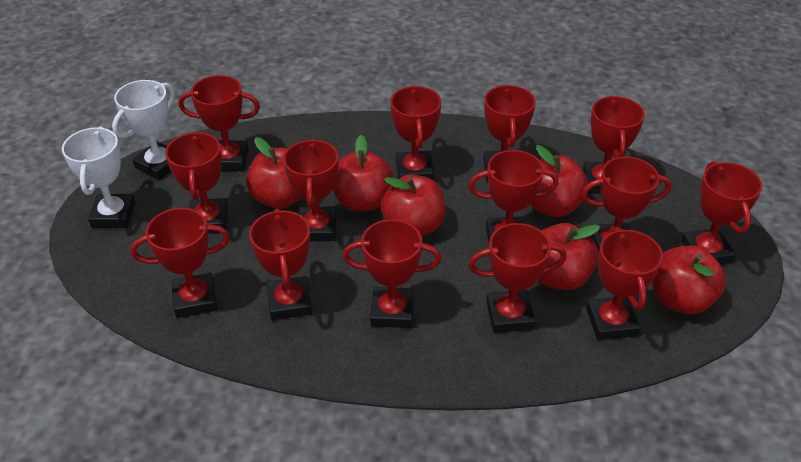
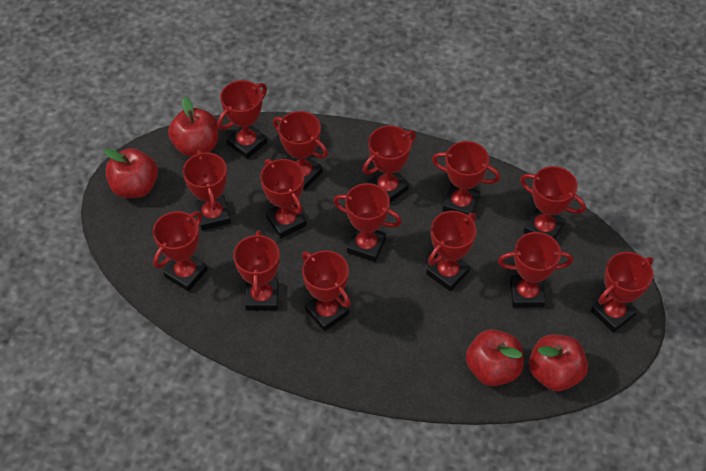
red apple: 6 -> 4
white trophy: 2 -> 0

